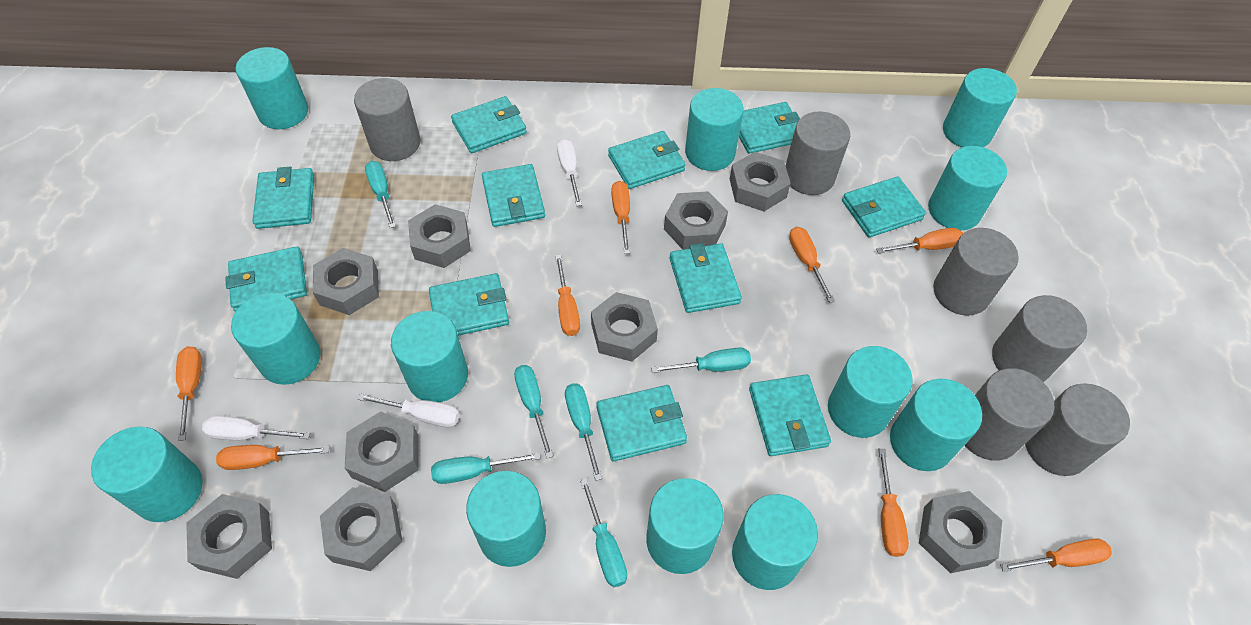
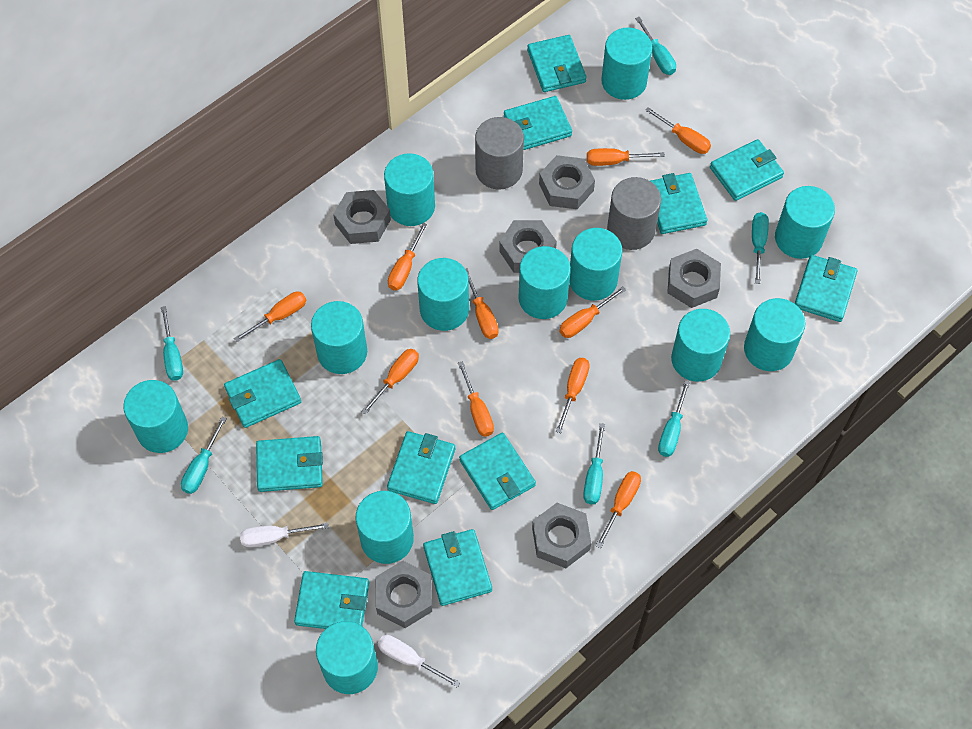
grey cylinder: 6 -> 2
grey nut: 9 -> 6
orange screwdriver: 8 -> 10
white screwdriver: 3 -> 2

